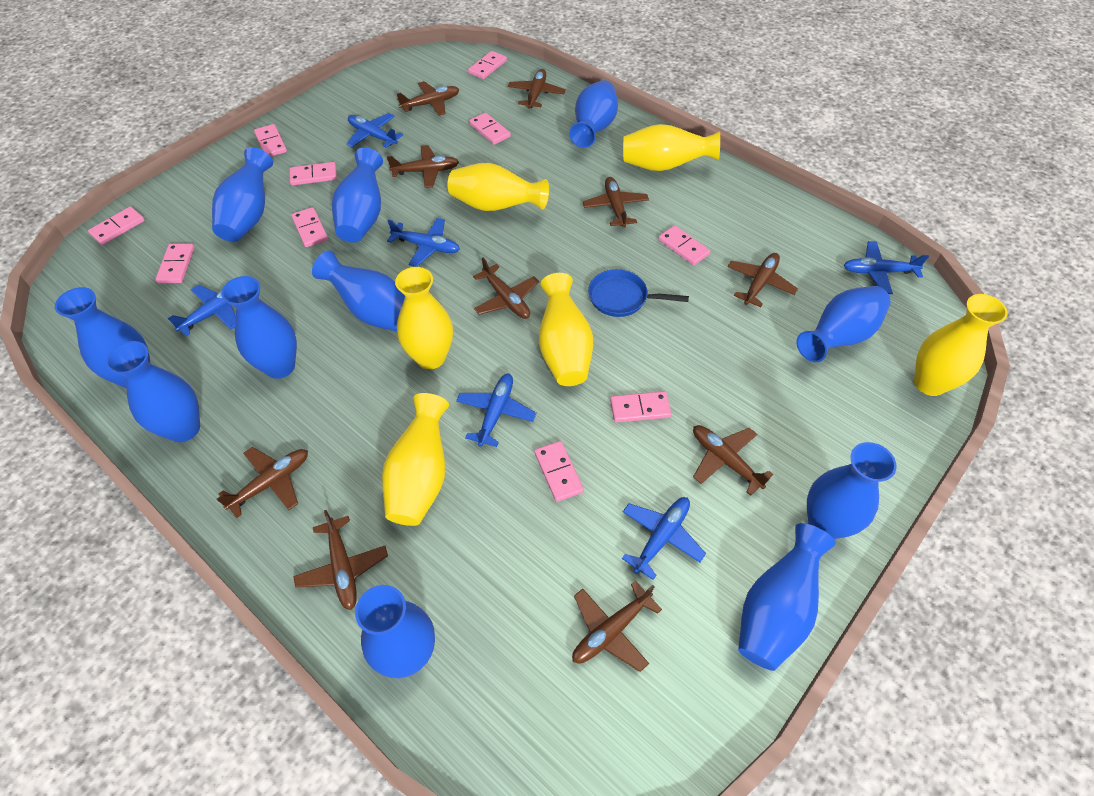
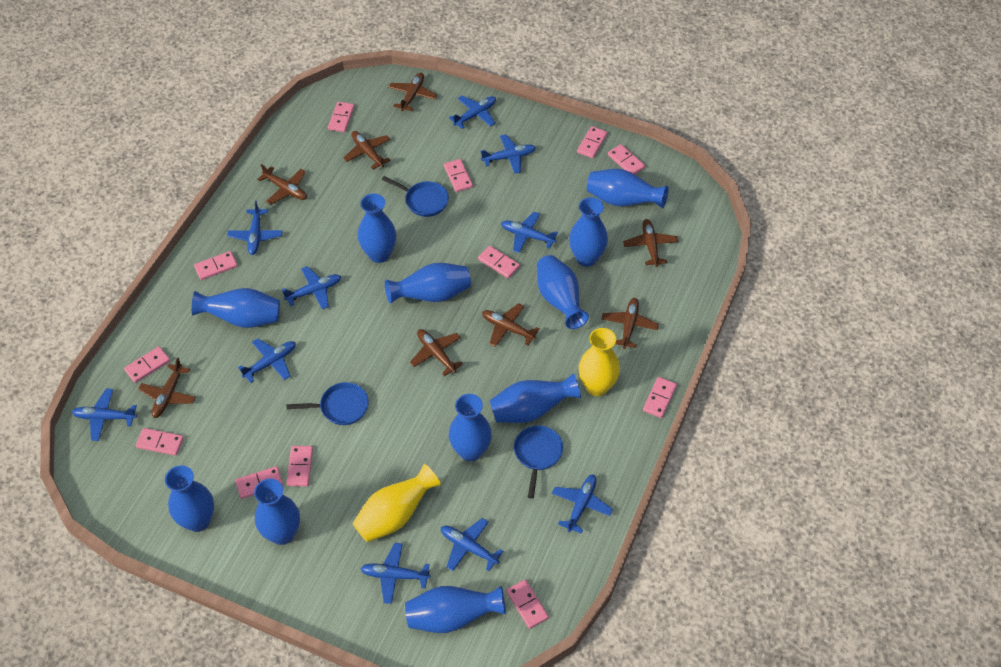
blue pan: 1 -> 3
blue plane: 6 -> 10
brown plane: 10 -> 8
pink domino: 10 -> 12
yellow vase: 6 -> 2

